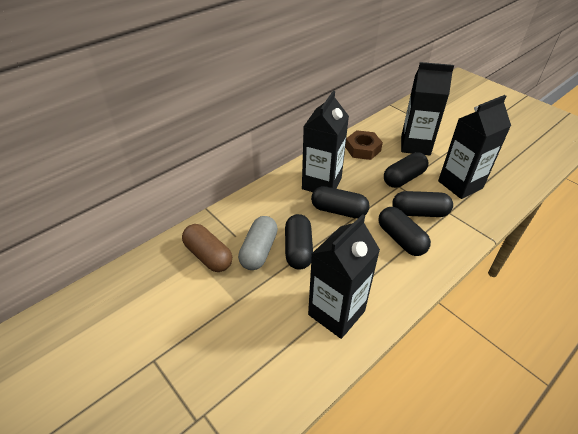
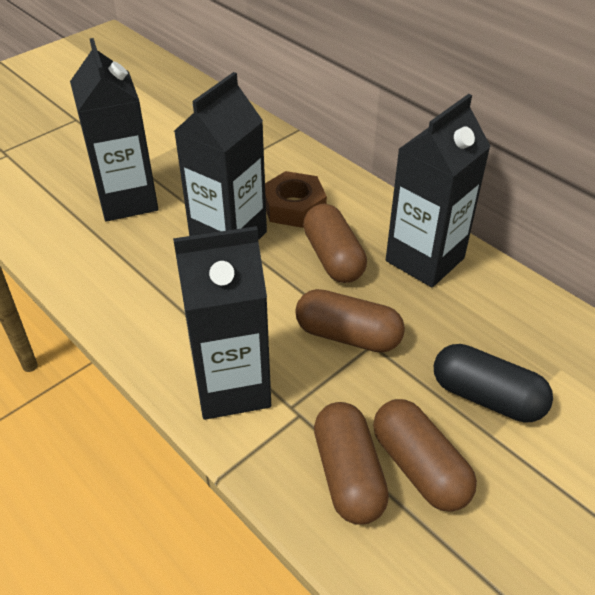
black capsule: 5 -> 1
brown capsule: 1 -> 4
grey capsule: 1 -> 0

